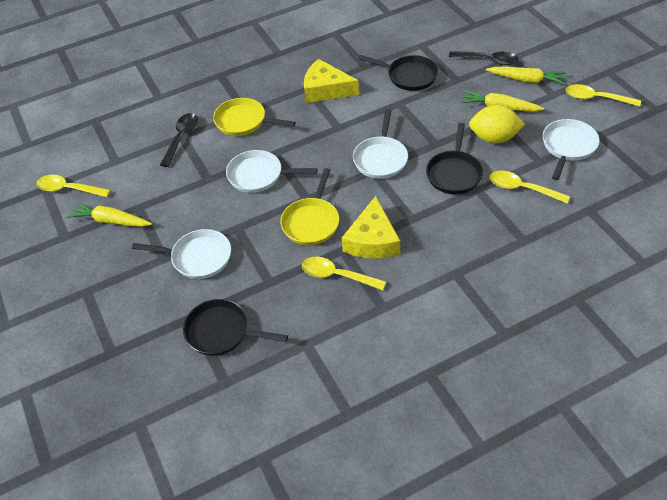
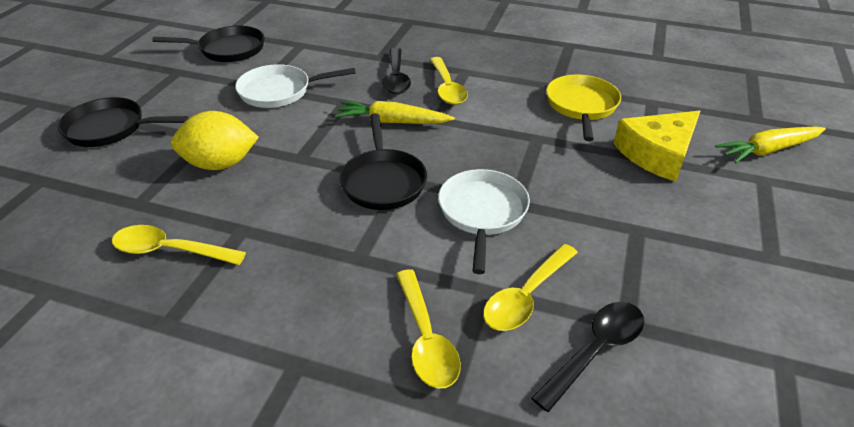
white pan: 4 -> 2
yellow carrot: 3 -> 2
yellow cheese: 2 -> 1
yellow pan: 2 -> 1

